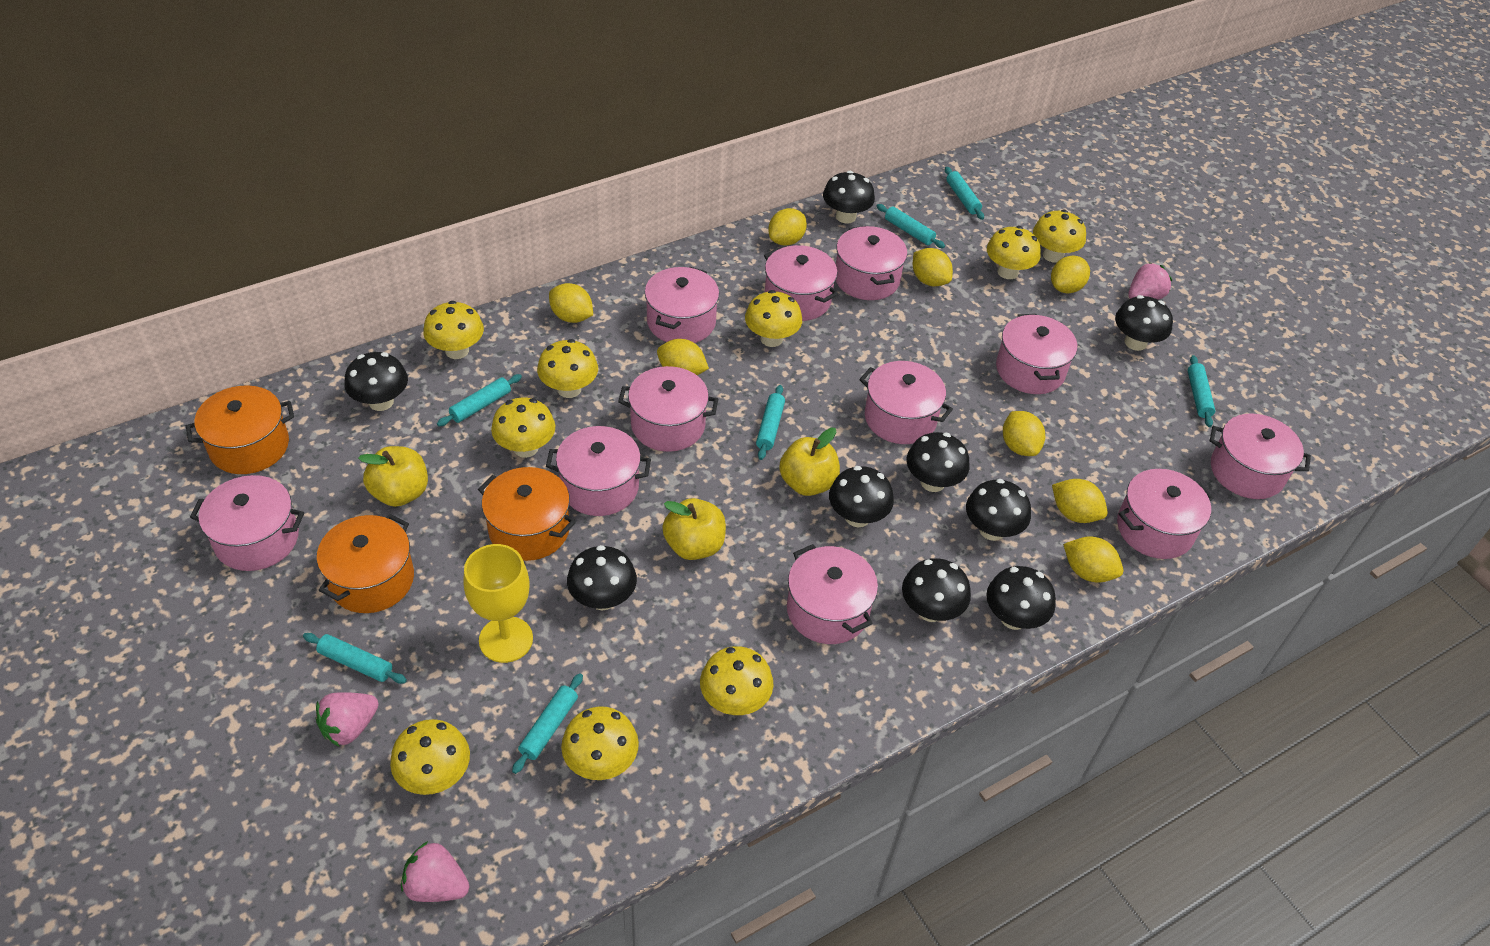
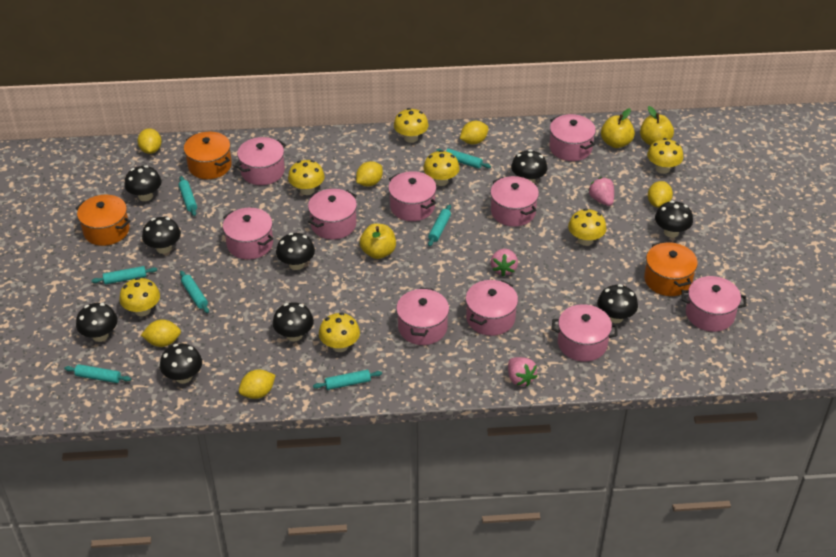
pink pot: 11 -> 10
yellow goblet: 1 -> 0
yellow lemon: 8 -> 6
yellow mushroom: 9 -> 7

